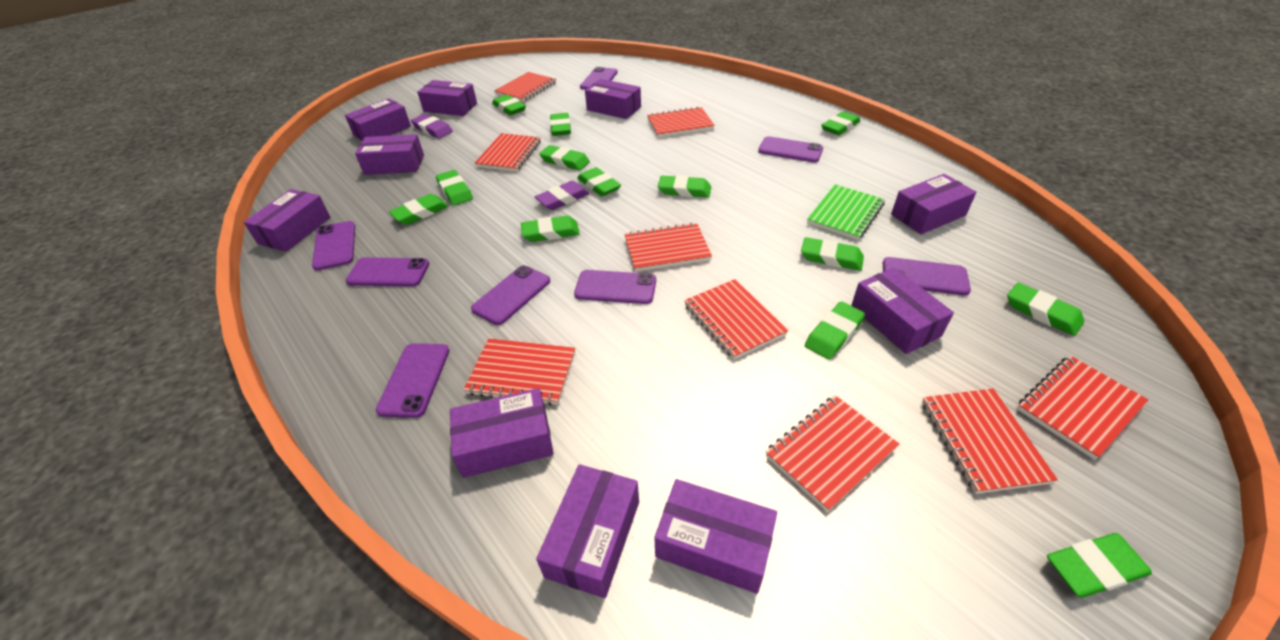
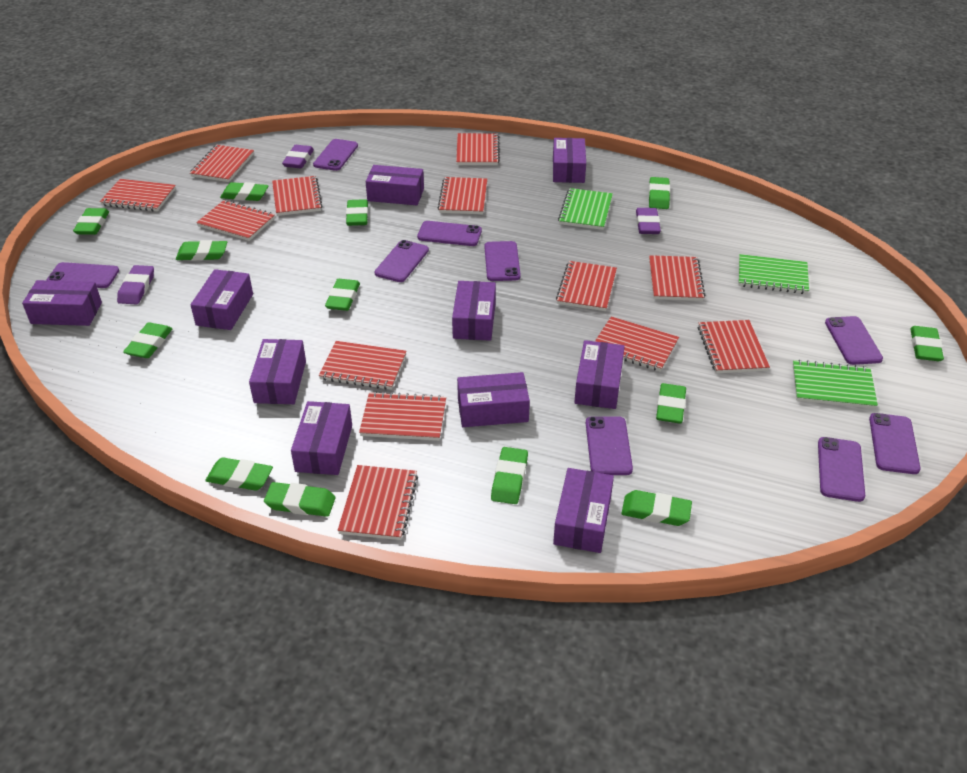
green notebook: 1 -> 3
purple eraser: 2 -> 3
purple phone: 8 -> 9
red notebook: 9 -> 13

